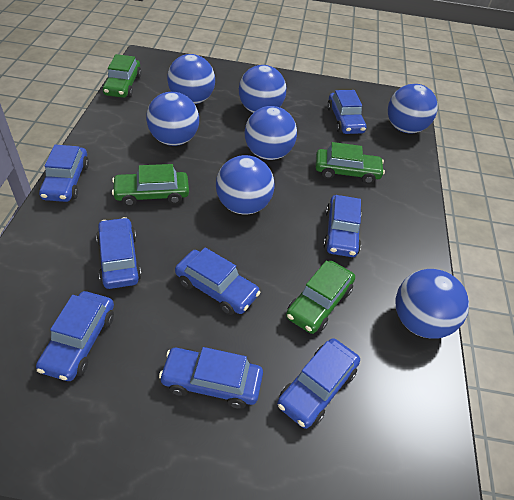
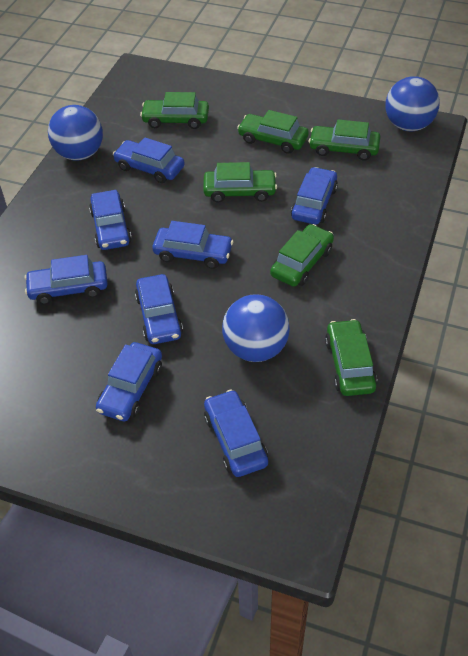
blue ball: 7 -> 3
green car: 4 -> 6

